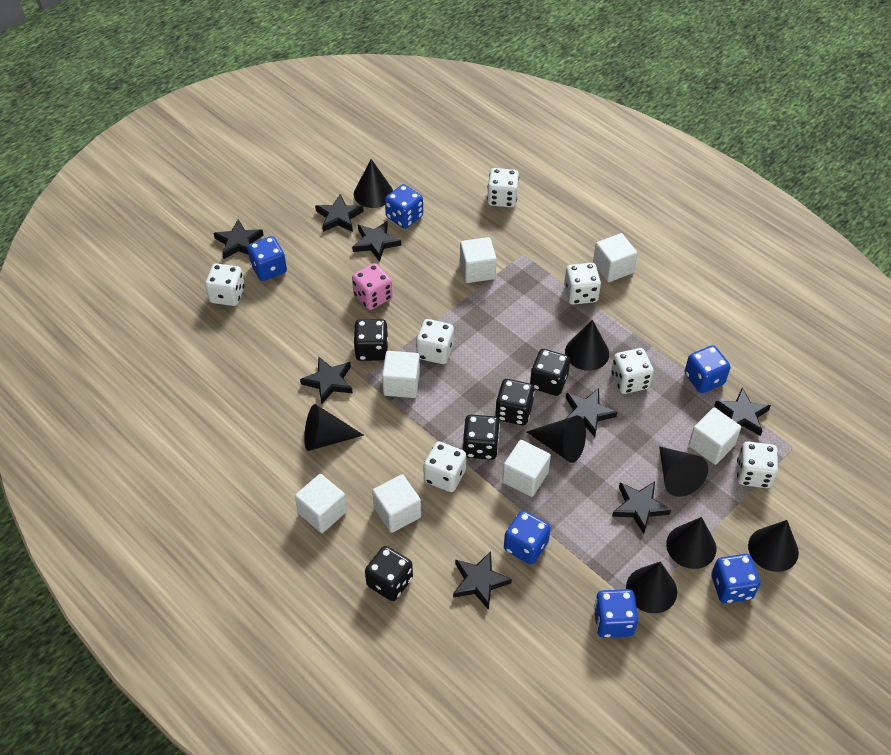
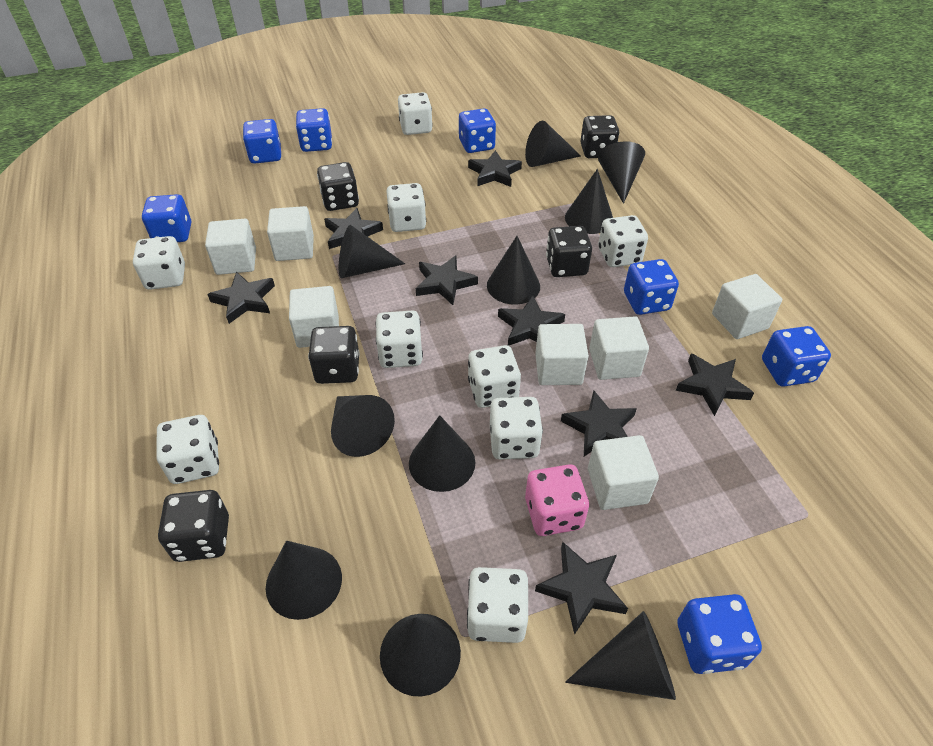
black cone: 8 -> 10
blue dice: 6 -> 7
white dice: 7 -> 9

